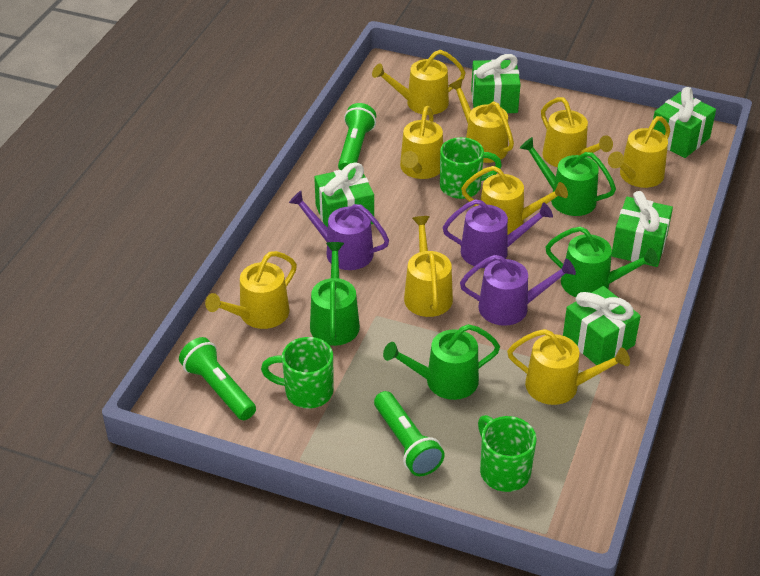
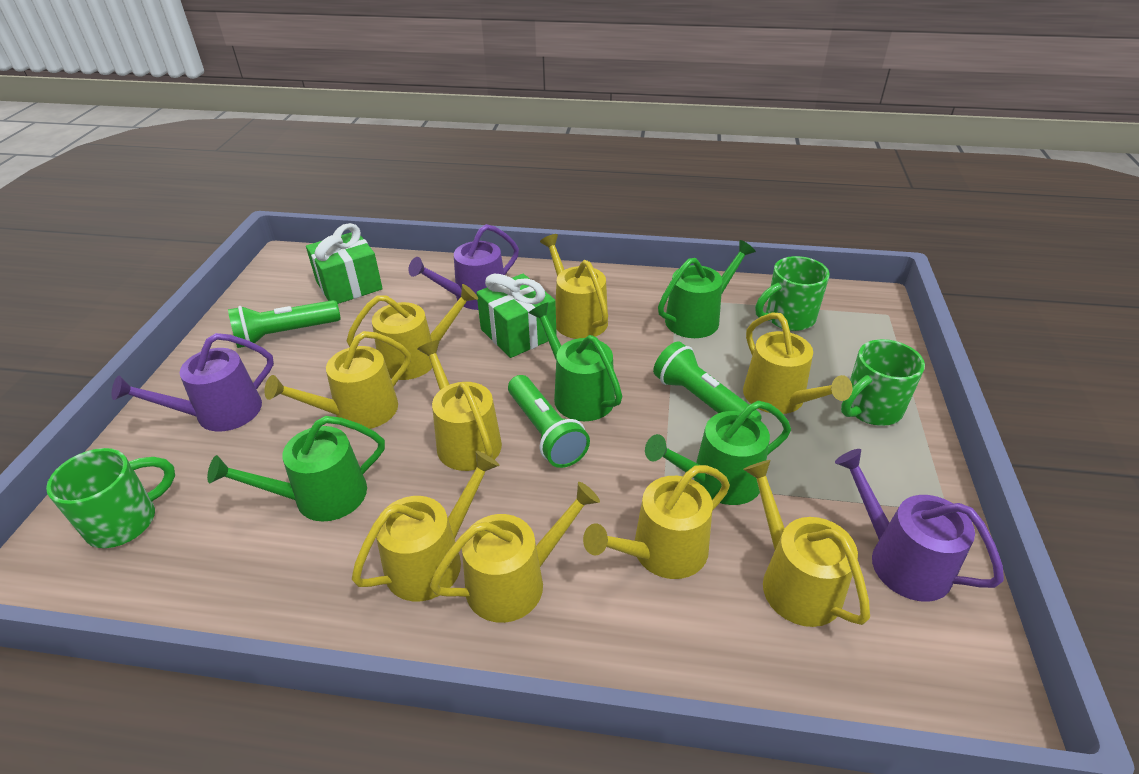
green gift: 5 -> 2

